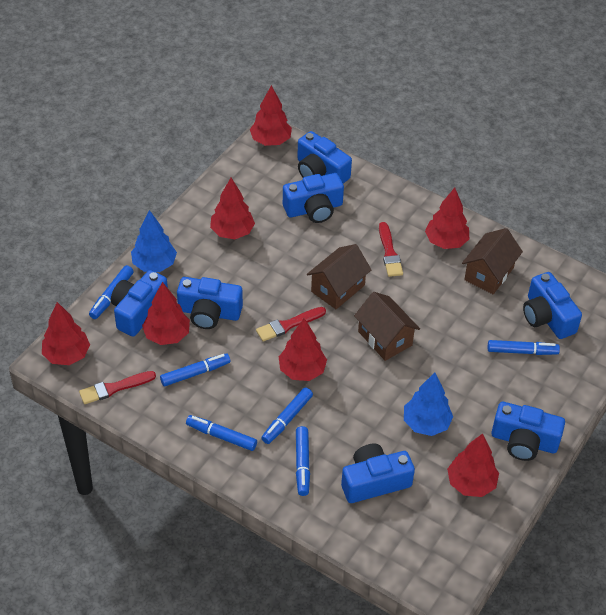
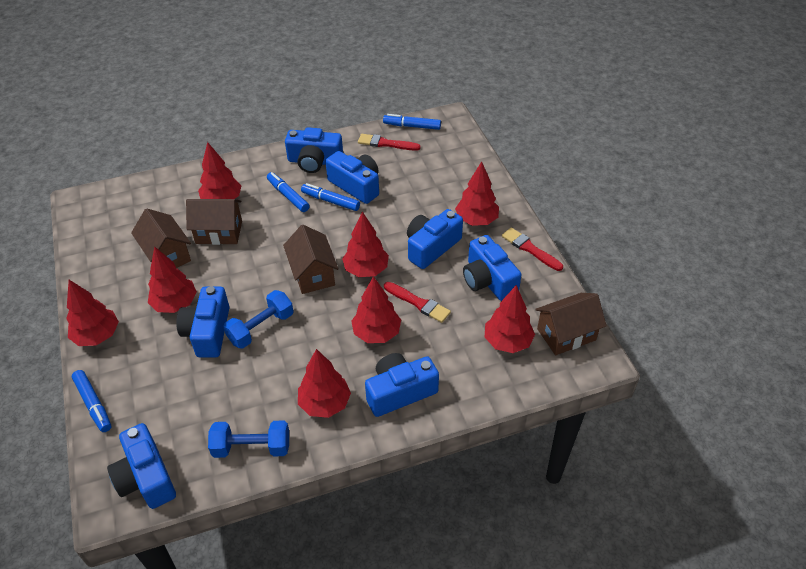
blue dumbbell: 0 -> 2
blue marker: 6 -> 4
blue tree: 2 -> 0
brown house: 3 -> 4
red tree: 7 -> 8

